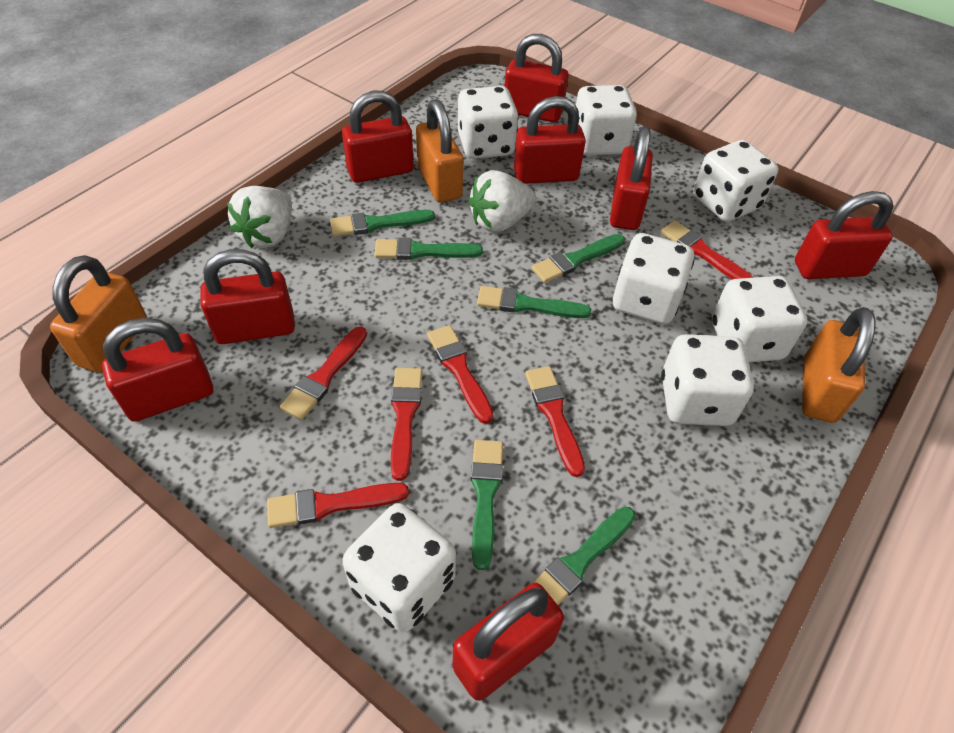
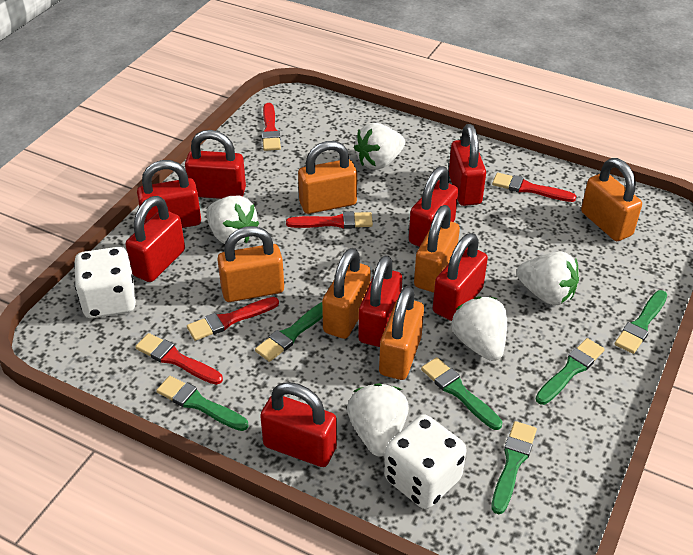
orange padlock: 3 -> 6
red brush: 6 -> 5
white dice: 7 -> 2
white strawberry: 2 -> 5

